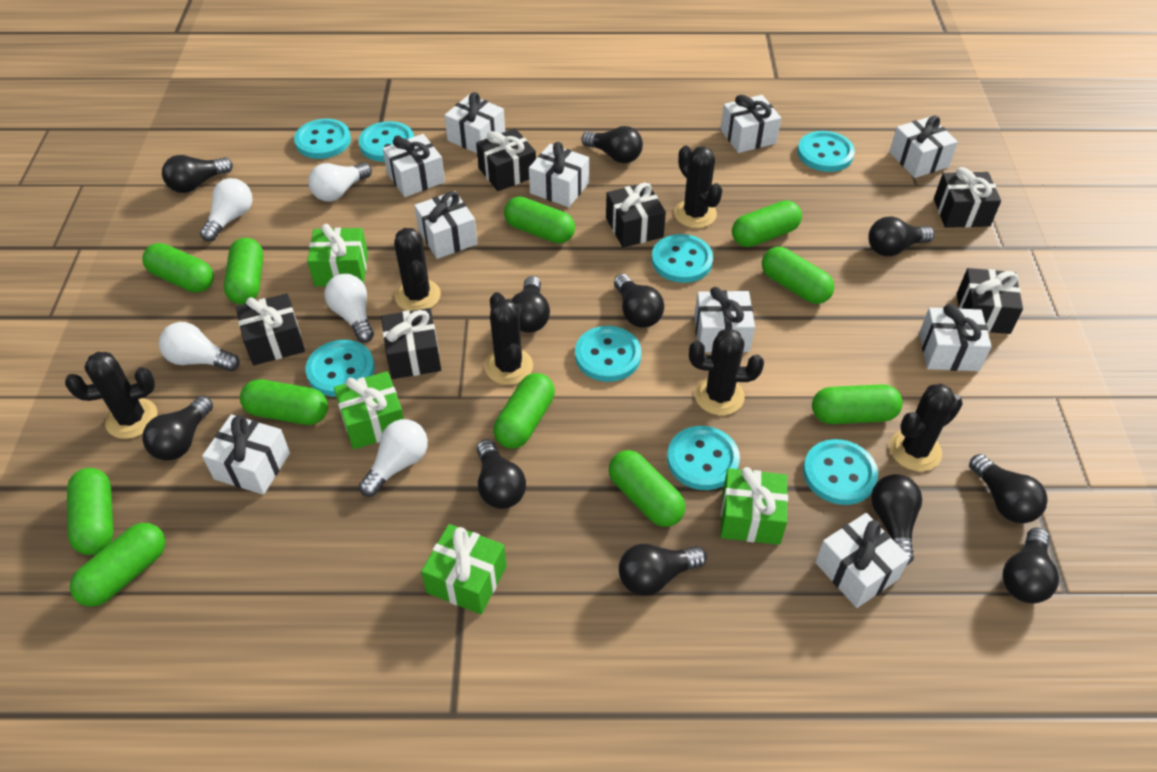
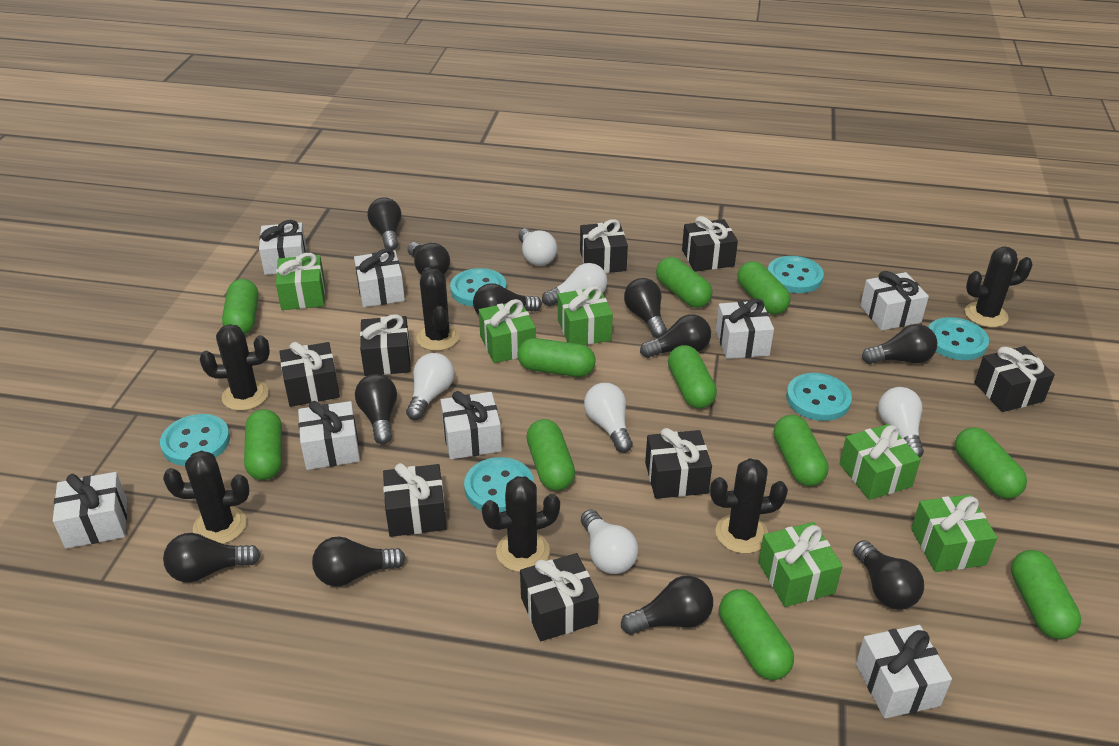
black gift: 6 -> 8
green gift: 4 -> 6
turquoise button: 8 -> 6
white gift: 10 -> 8
white light bulb: 5 -> 6

